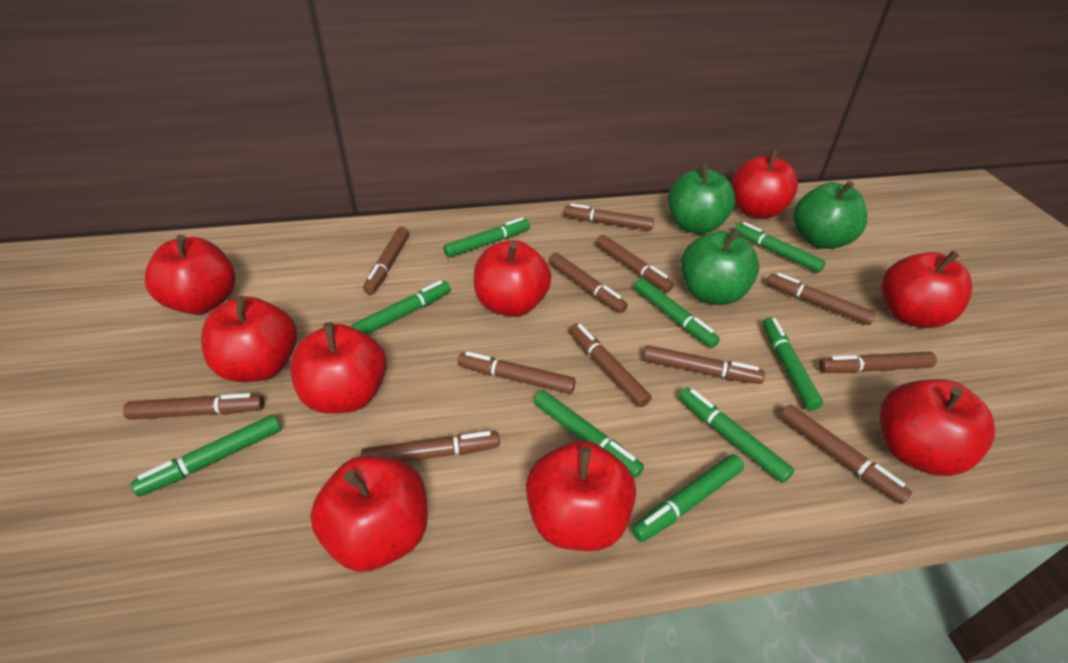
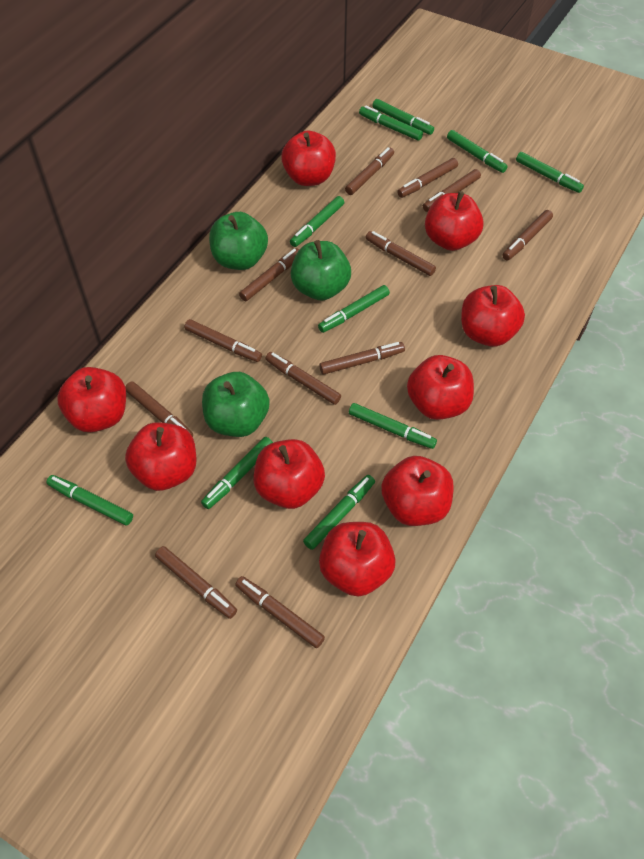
green marker: 9 -> 10

